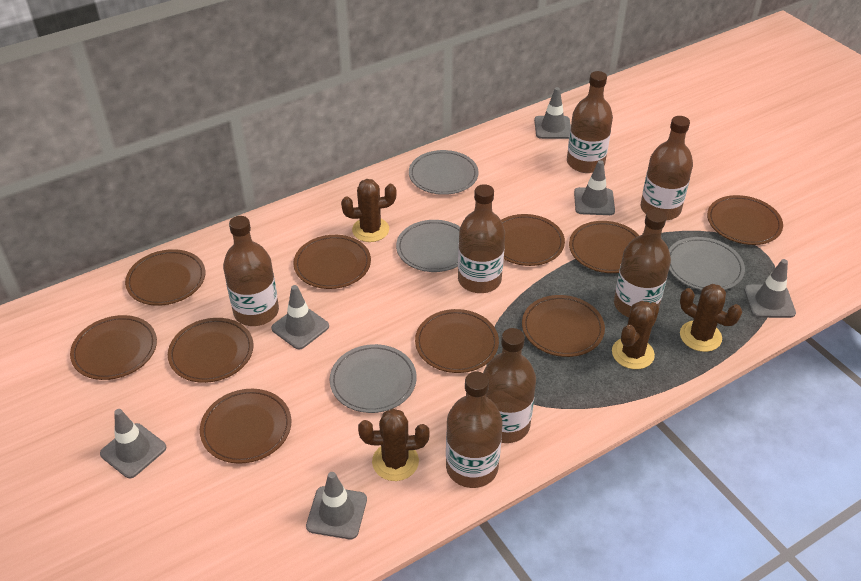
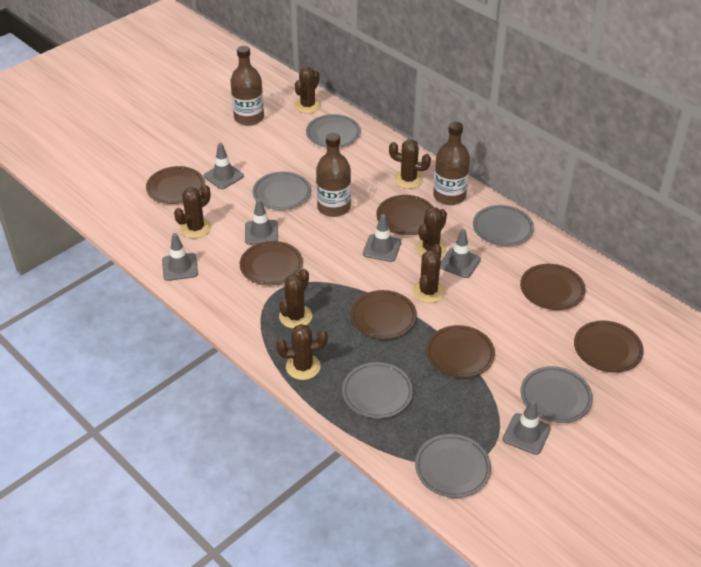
brown bottle: 7 -> 3
brown cactus: 4 -> 7
brown plate: 10 -> 7
grey plate: 4 -> 6

